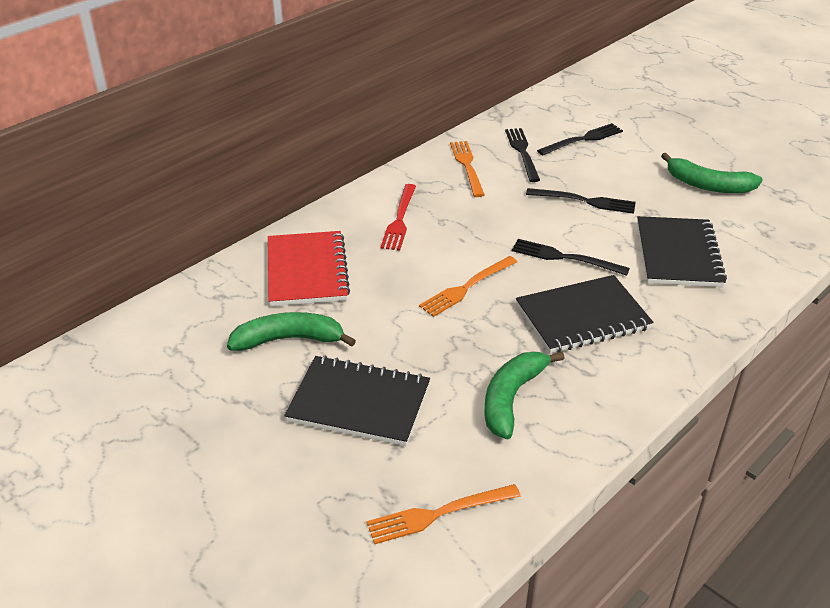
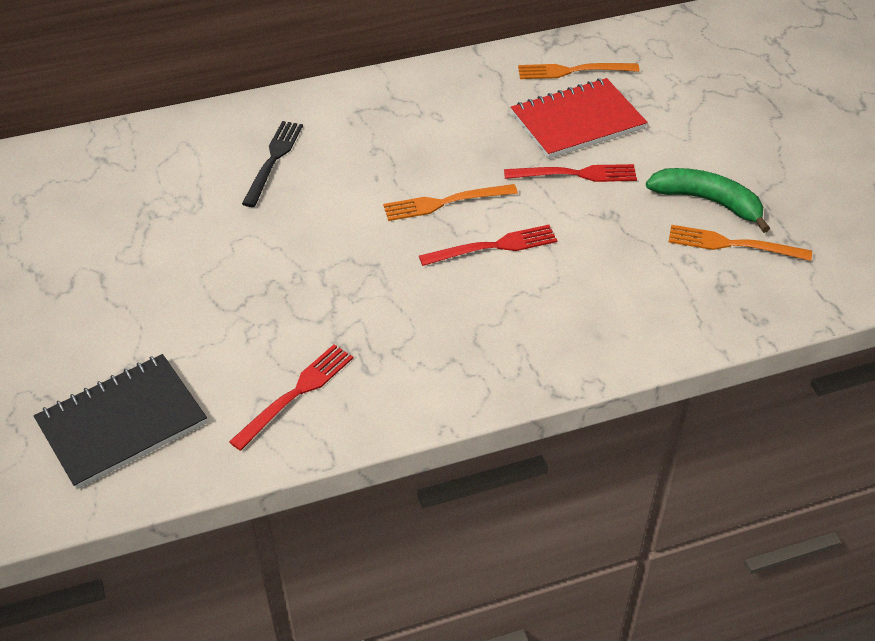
black fork: 4 -> 1
black notebook: 3 -> 1
green banana: 3 -> 1
red fork: 1 -> 3

